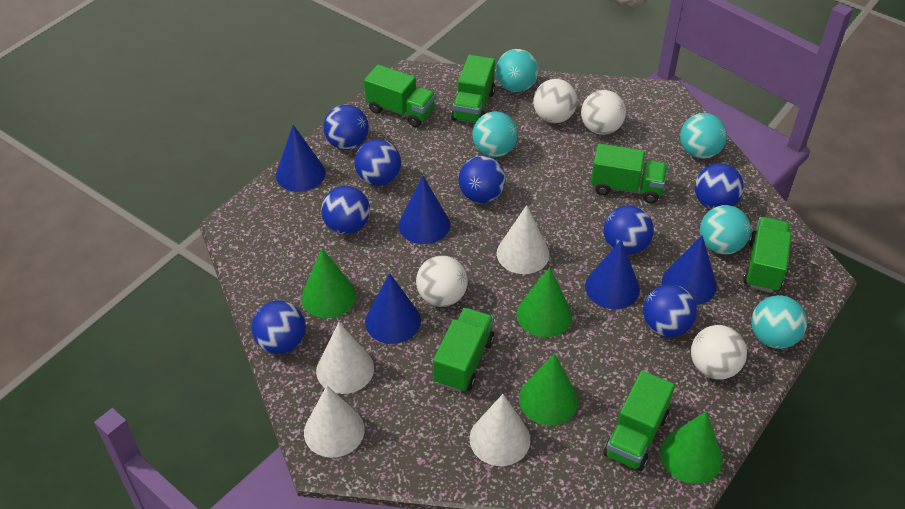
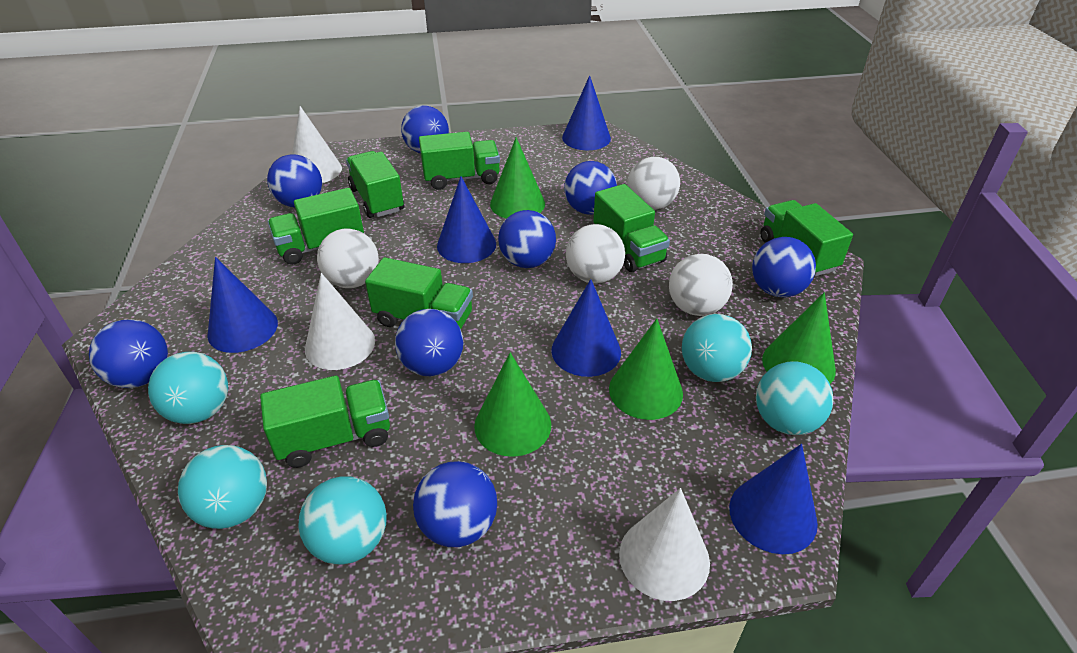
green truck: 6 -> 7
white cone: 4 -> 3

